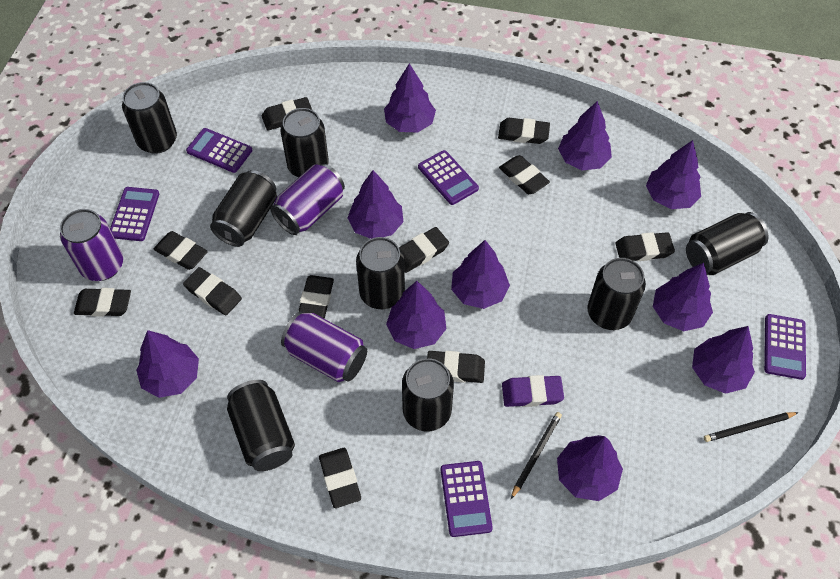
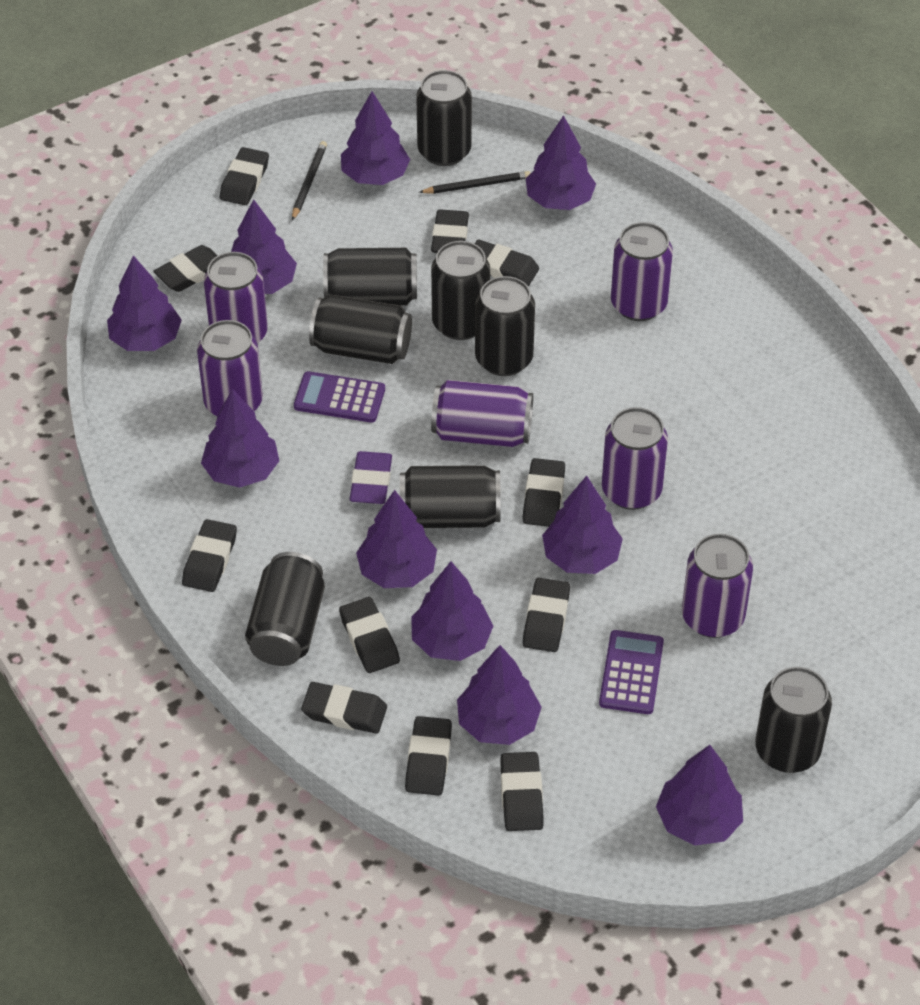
purple calculator: 5 -> 2
purple can: 3 -> 6

